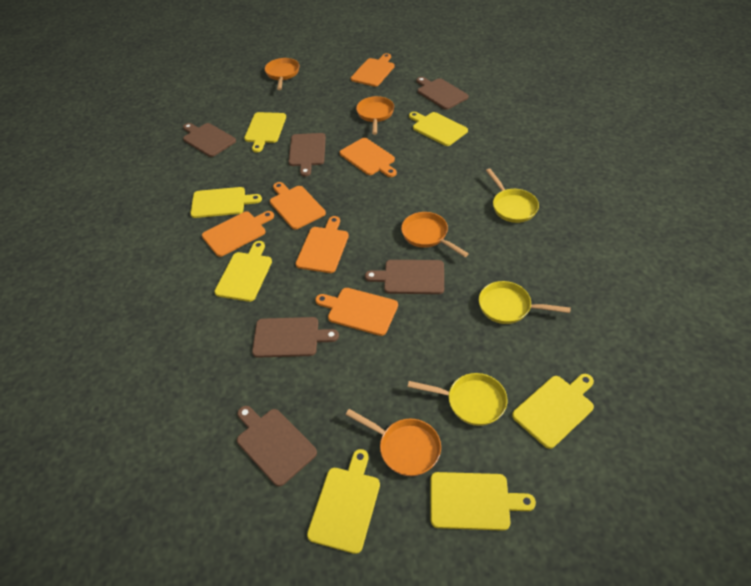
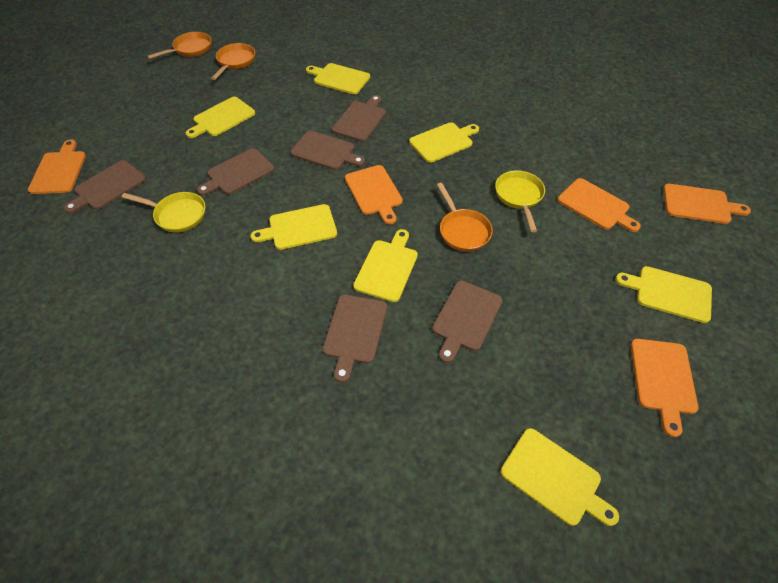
orange cutting board: 6 -> 5
orange pan: 4 -> 3
yellow pan: 3 -> 2

